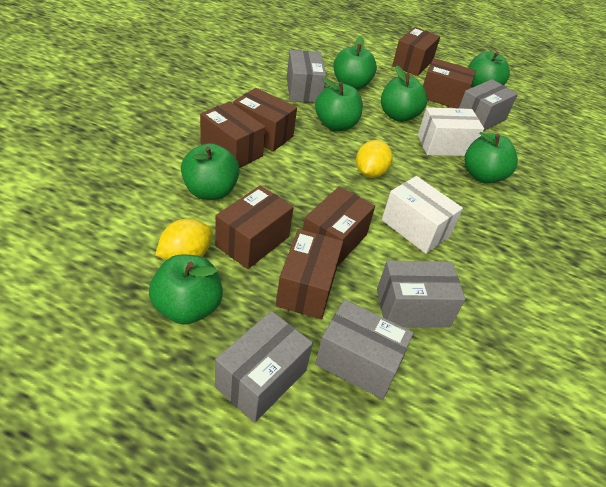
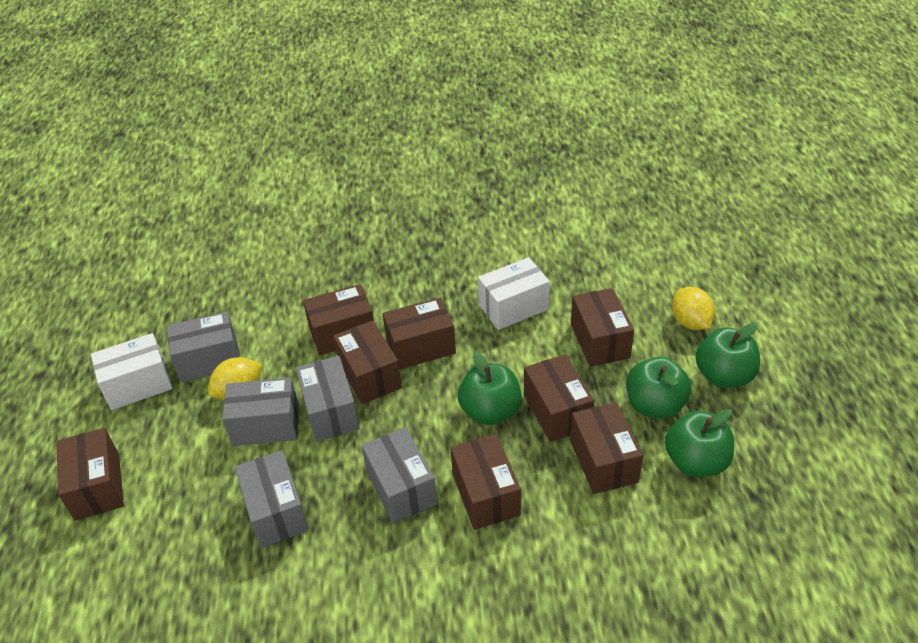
brown box: 7 -> 8
green apple: 7 -> 4

